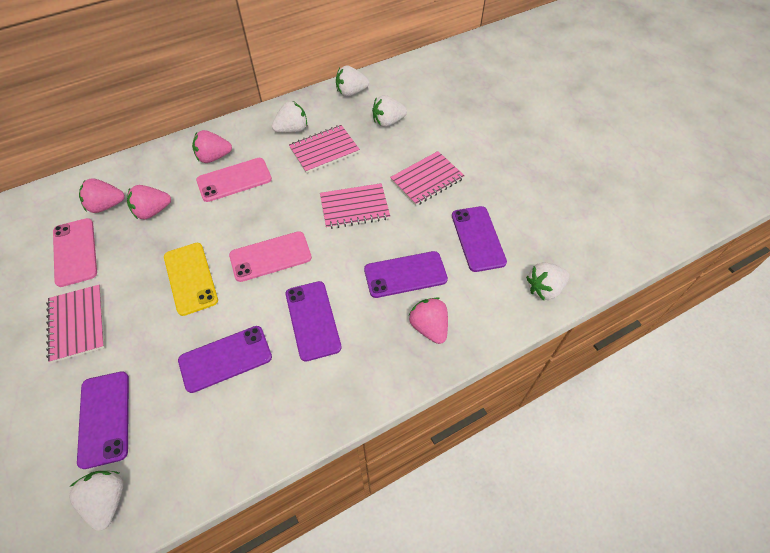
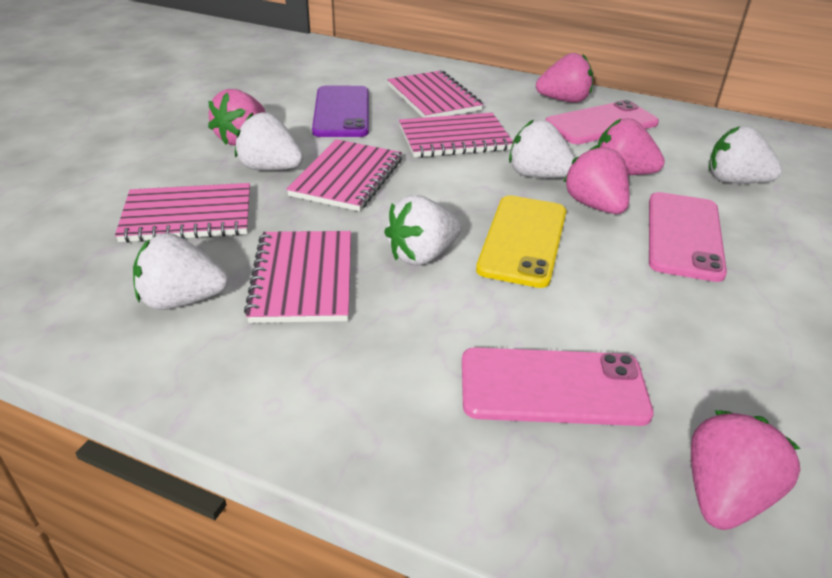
pink notebook: 4 -> 5
pink strawberry: 4 -> 5
purple phone: 5 -> 1

